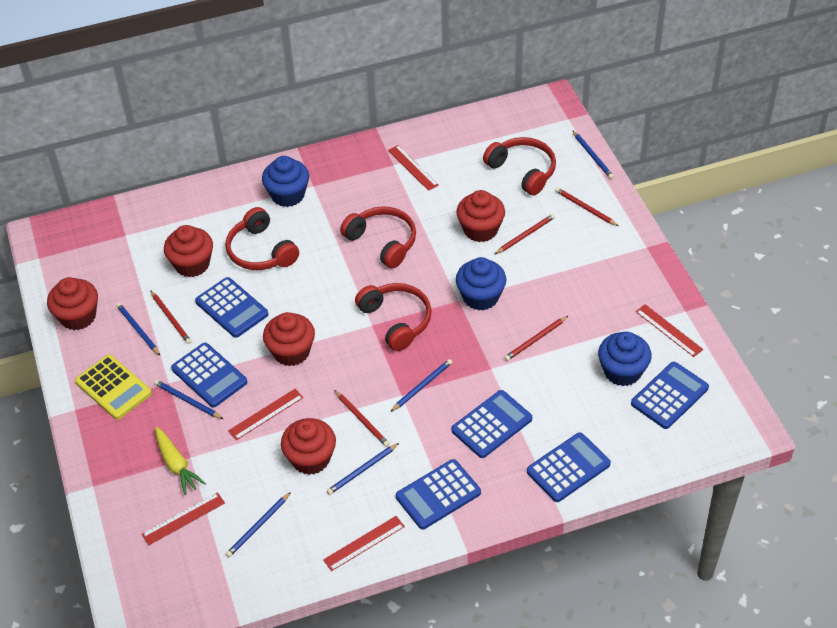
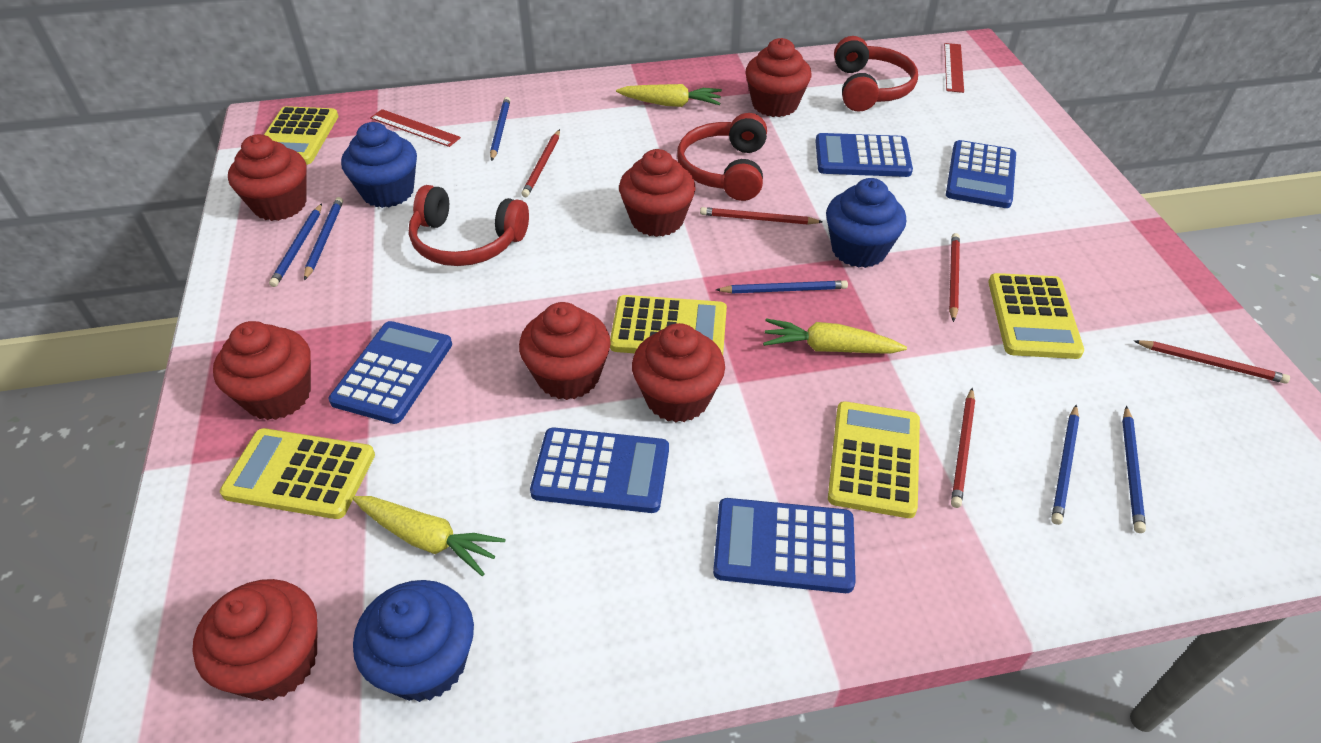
blue calculator: 6 -> 5
red cupcake: 5 -> 7
red headphones: 4 -> 3
red ruler: 5 -> 2
yellow calculator: 1 -> 5
yellow carrot: 1 -> 3

